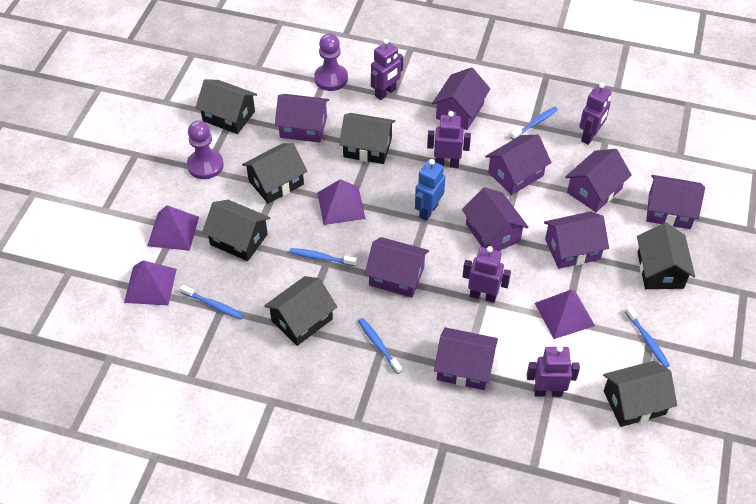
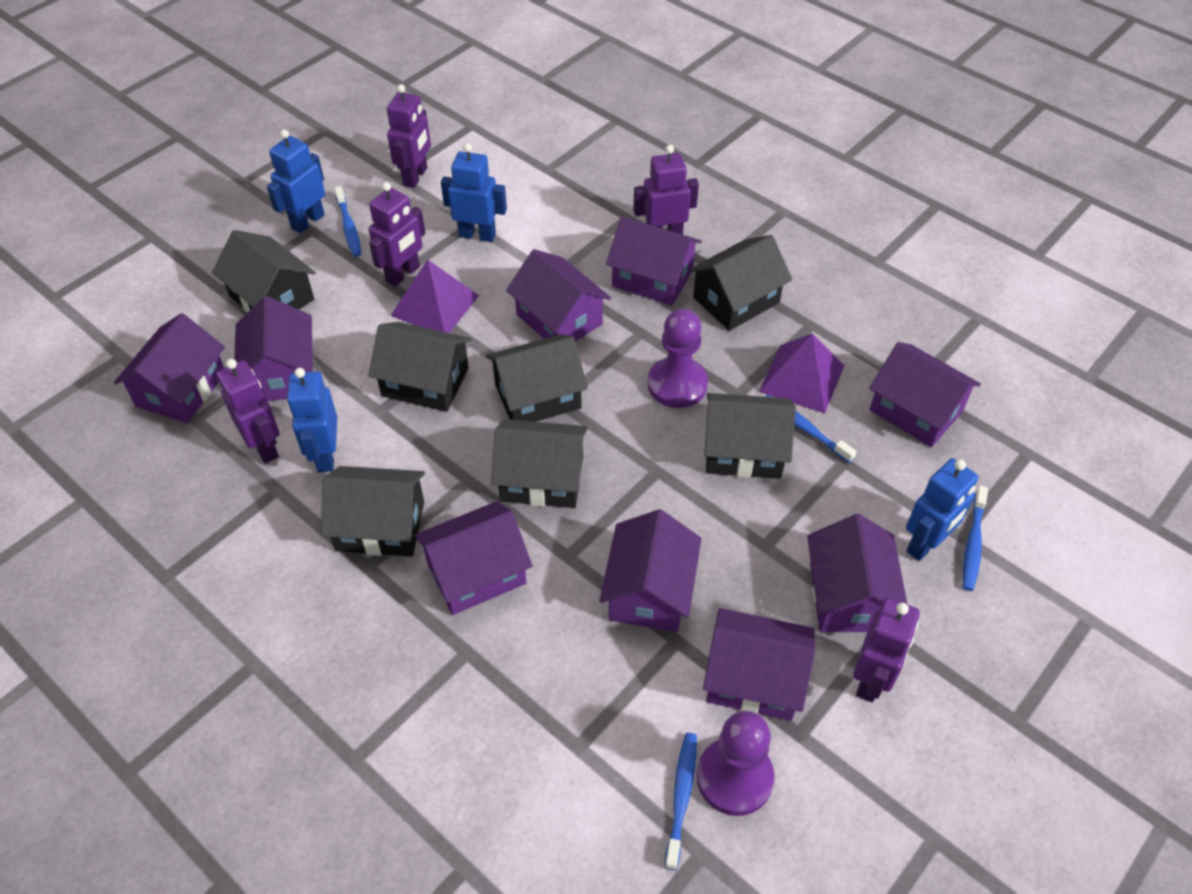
blue robot: 1 -> 4
blue toothbrush: 5 -> 4
purple pyramid: 4 -> 2

